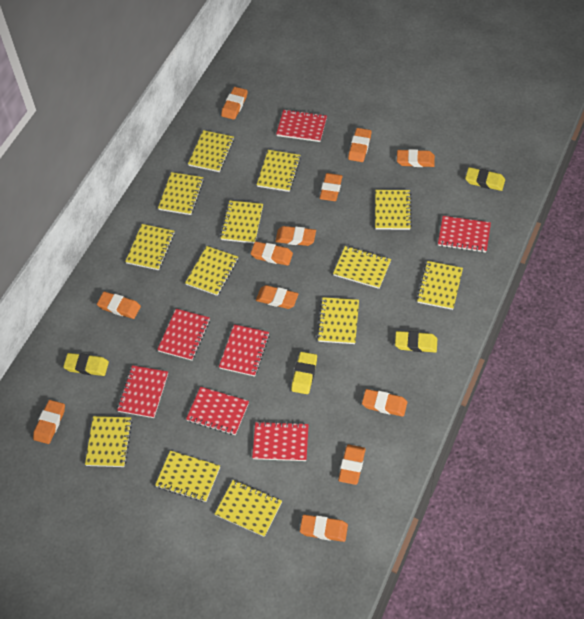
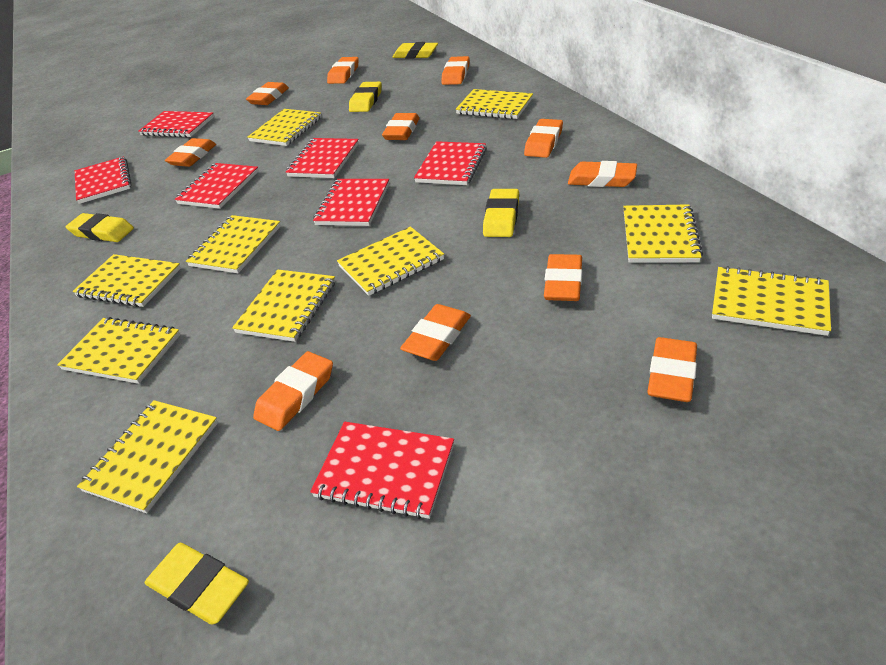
orange eraser: 12 -> 11
yellow eraser: 4 -> 5
yellow notebook: 13 -> 10

